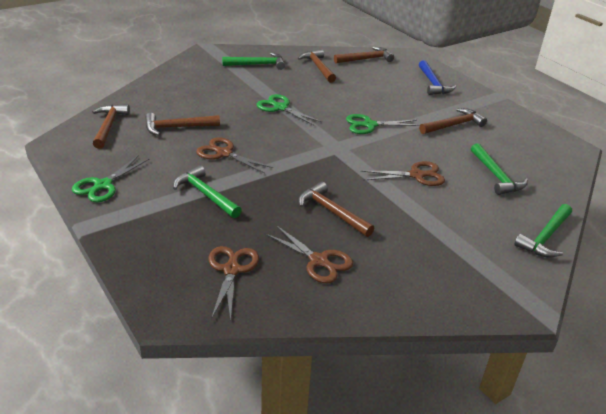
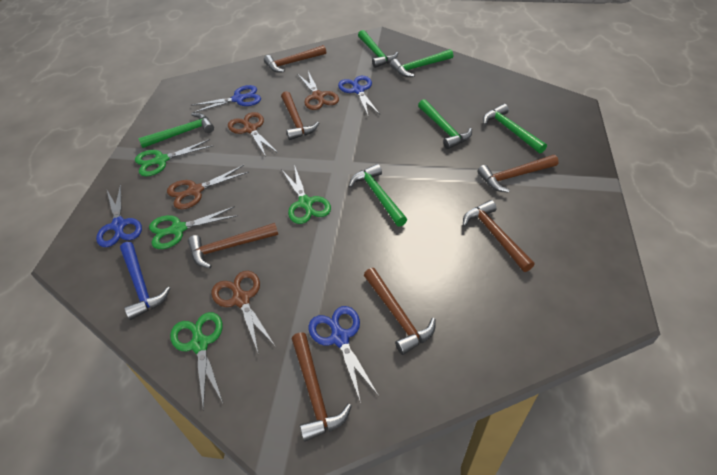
blue scissors: 0 -> 4
brown hammer: 6 -> 7
green hammer: 4 -> 6
green scissors: 3 -> 4

